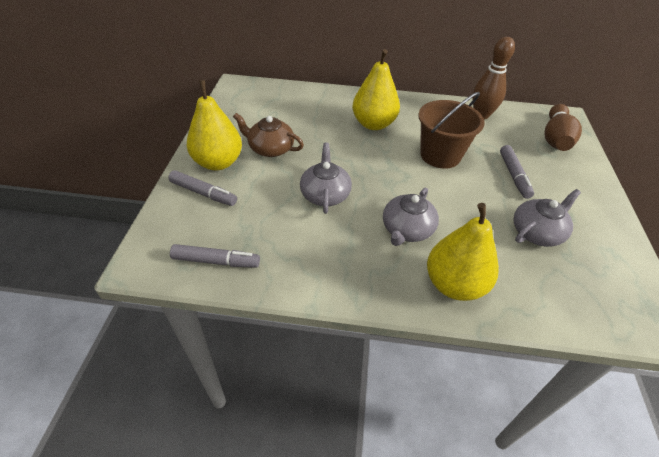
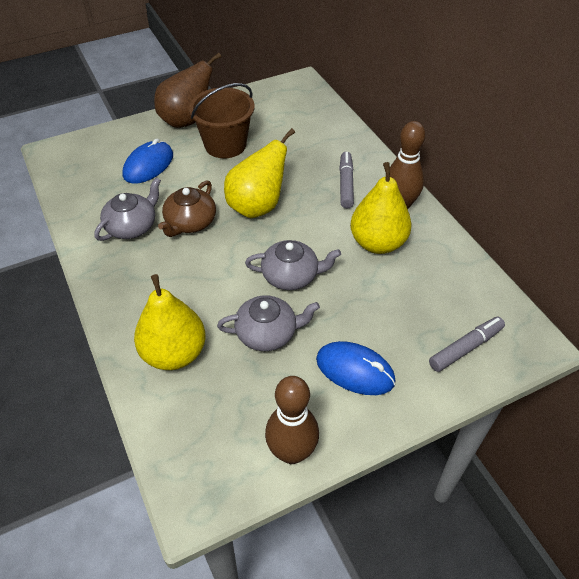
blue mouse: 0 -> 2
brown pear: 0 -> 1
grey marker: 3 -> 2

